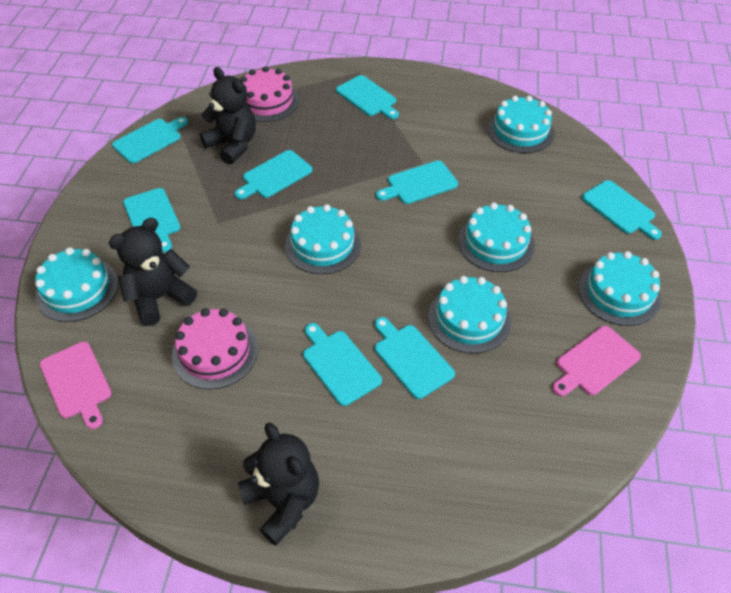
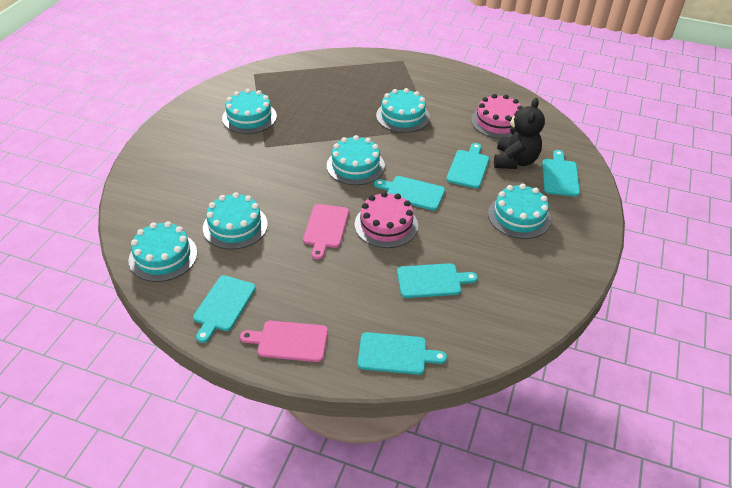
black teddy bear: 3 -> 1
turquoise cutting board: 8 -> 6

